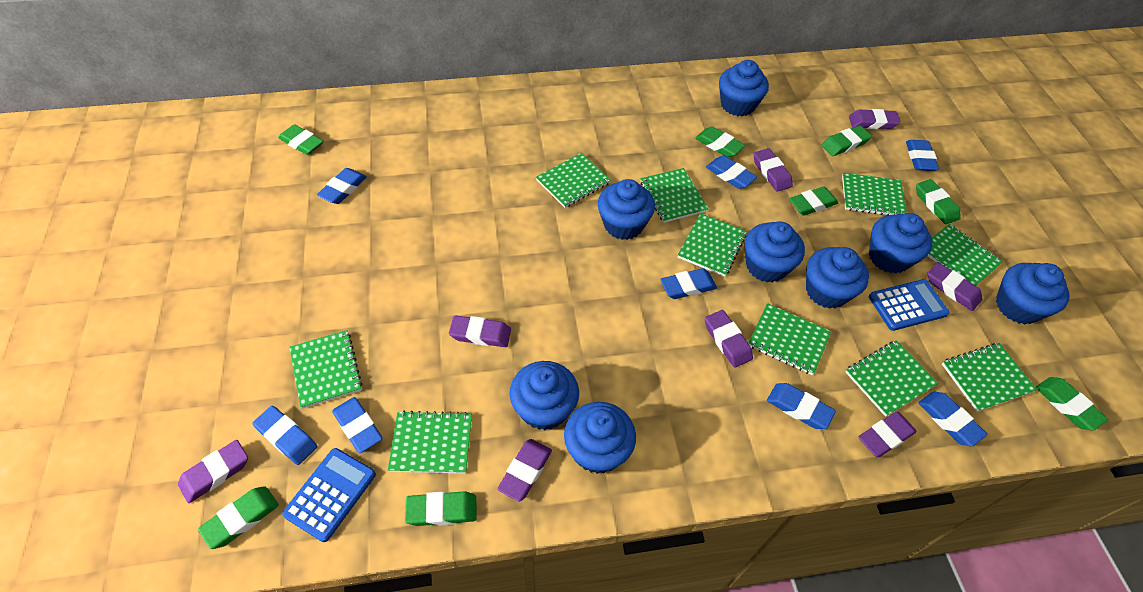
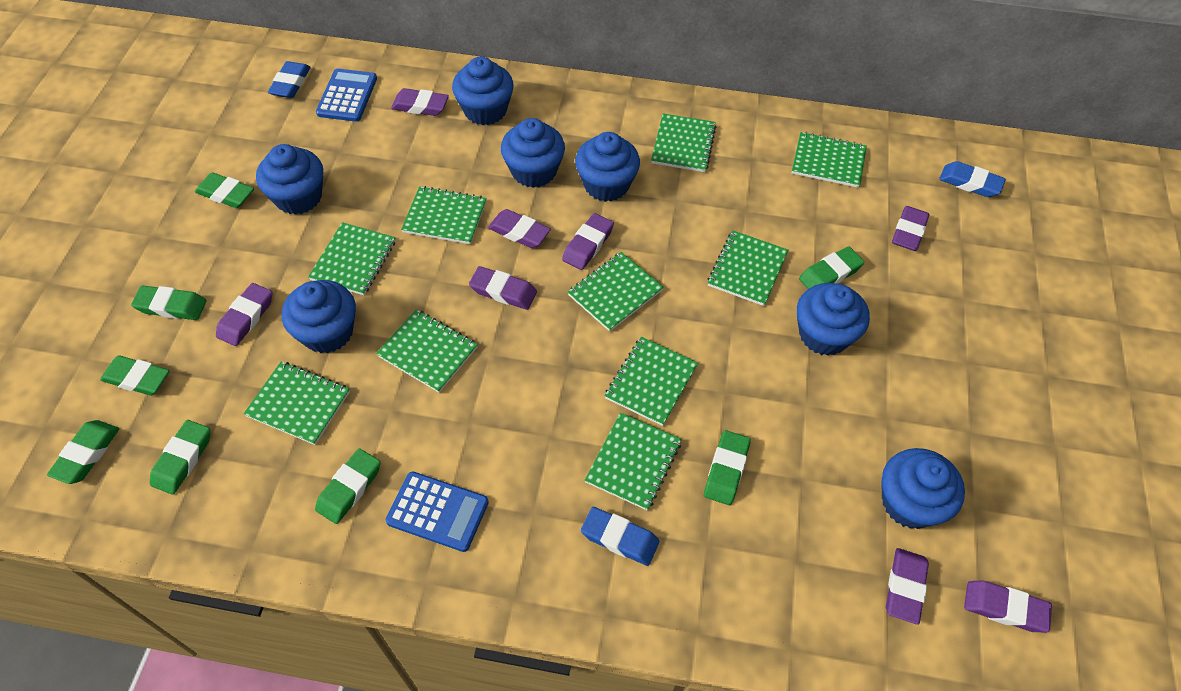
blue cupcake: 8 -> 7
blue eraser: 8 -> 3

